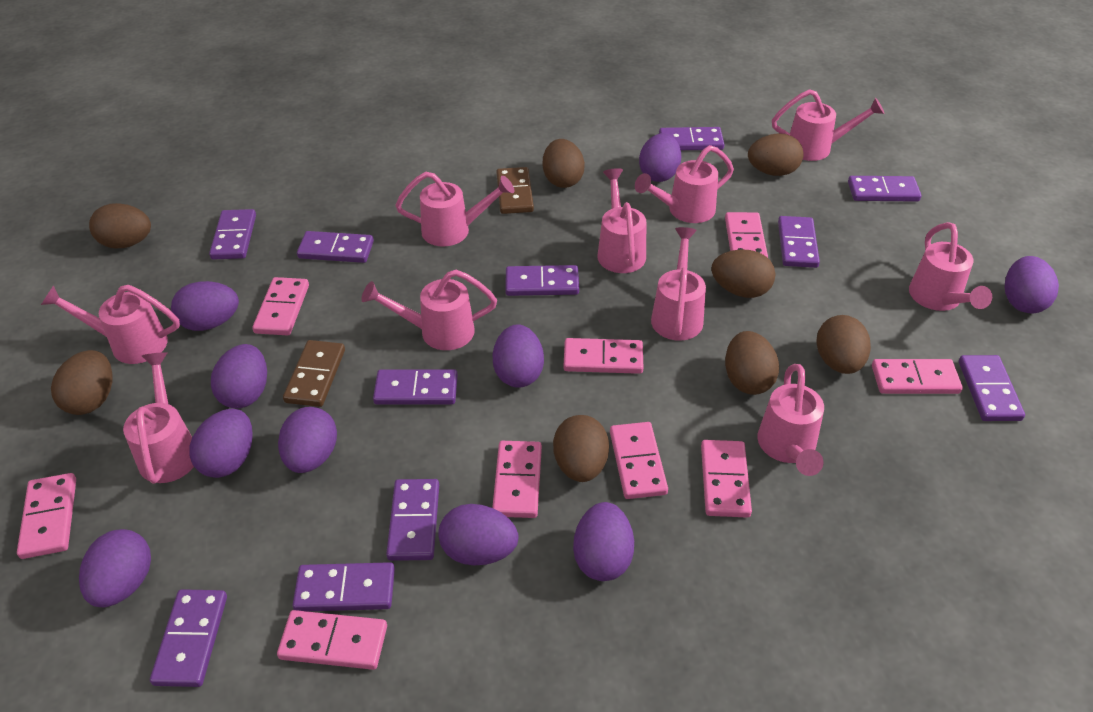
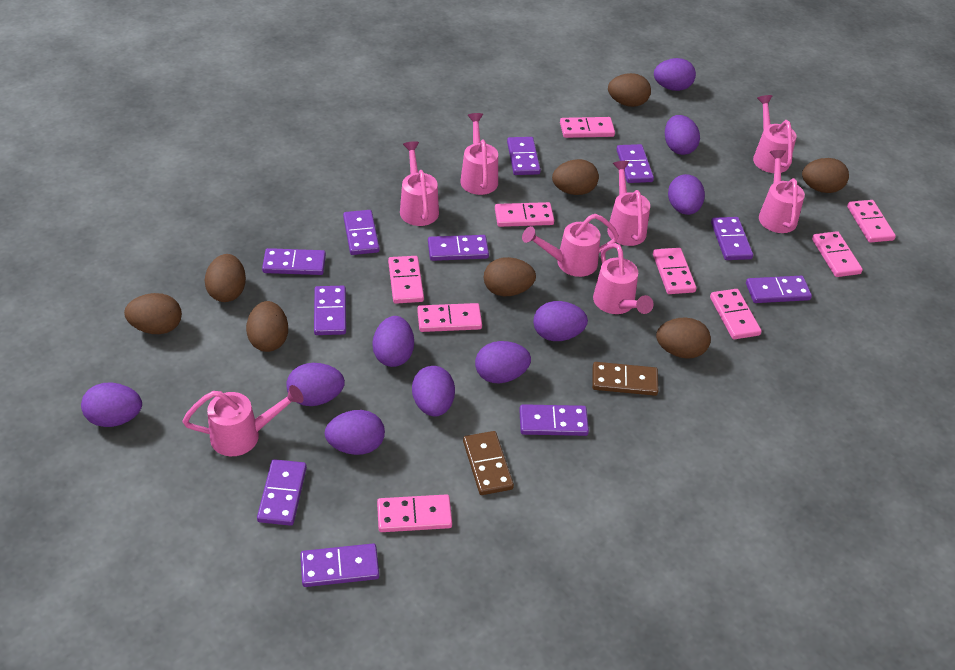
pink watering can: 10 -> 8

